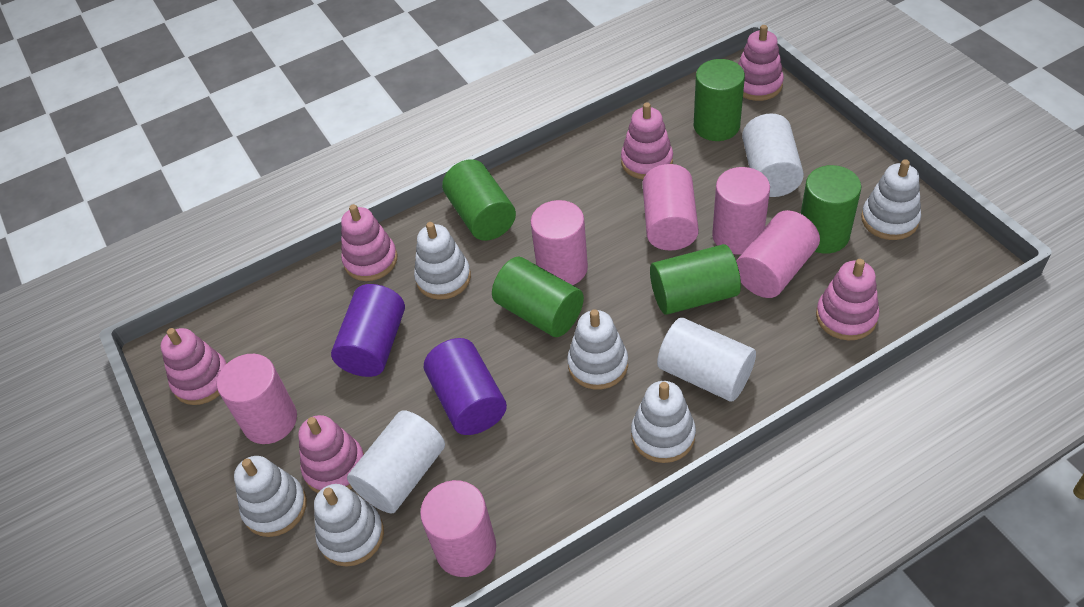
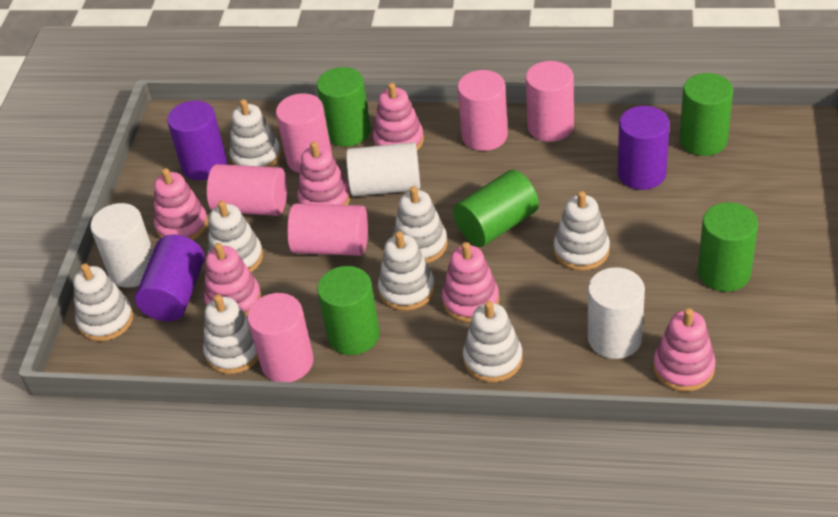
purple cylinder: 2 -> 3
white stacking toy: 6 -> 8

